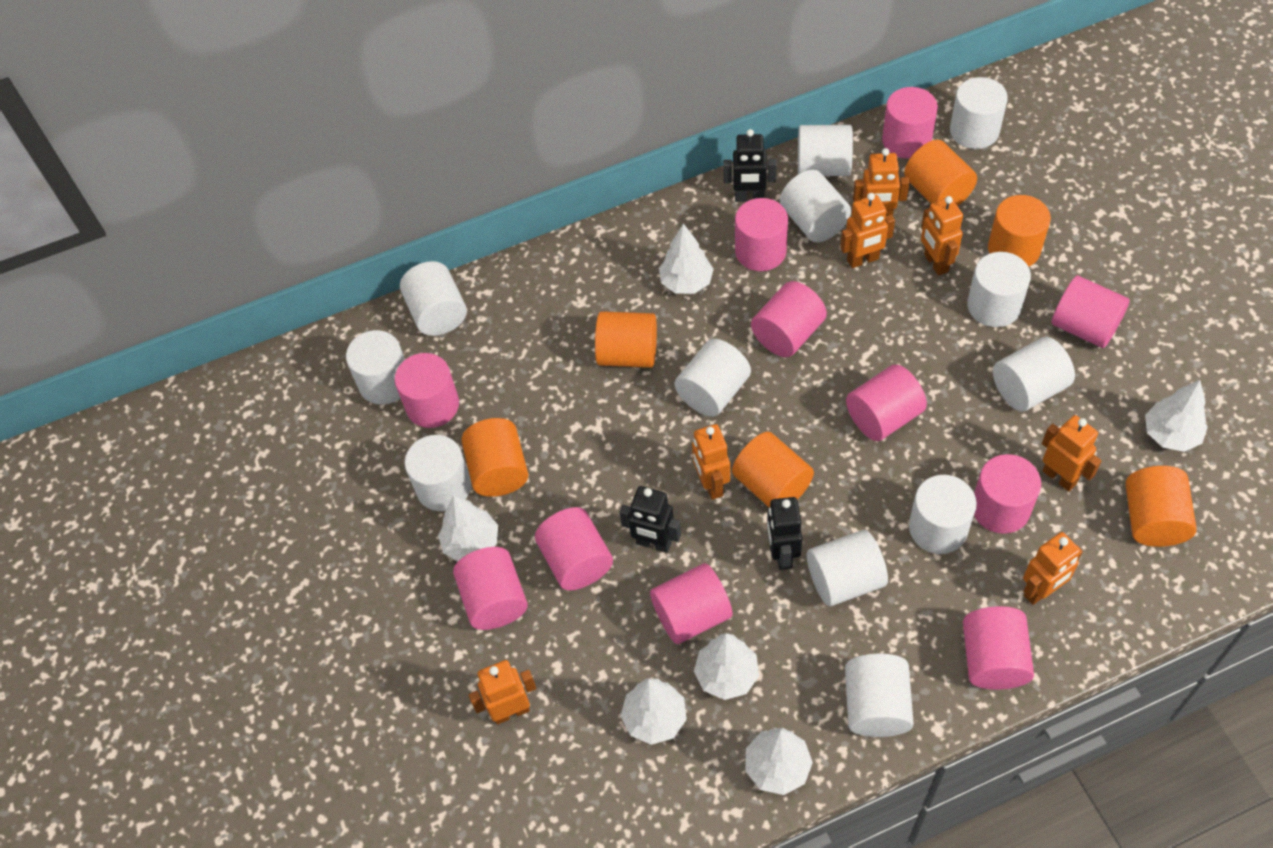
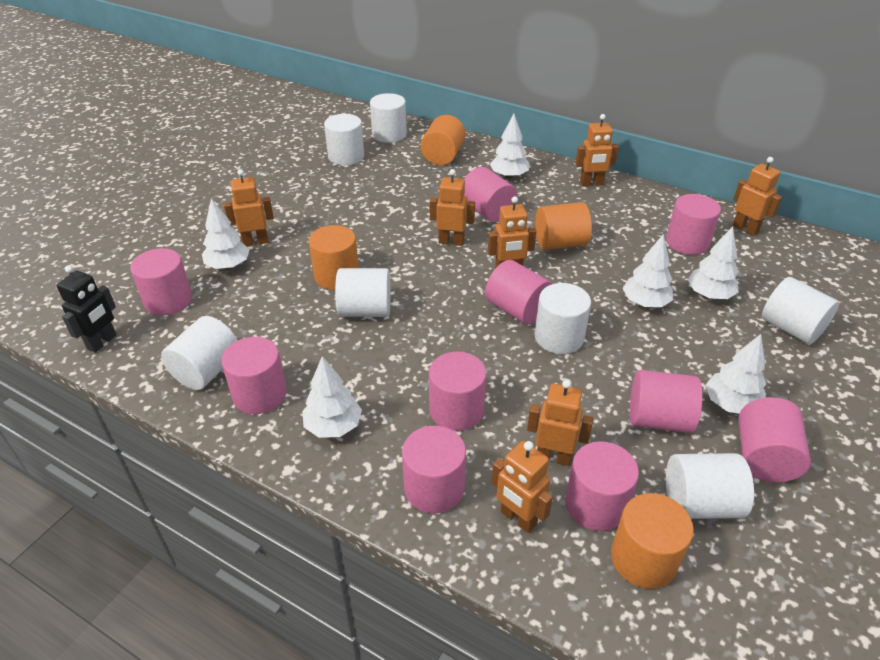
black robot: 3 -> 1
orange cylinder: 6 -> 4
pink cylinder: 11 -> 10
white cylinder: 12 -> 7

